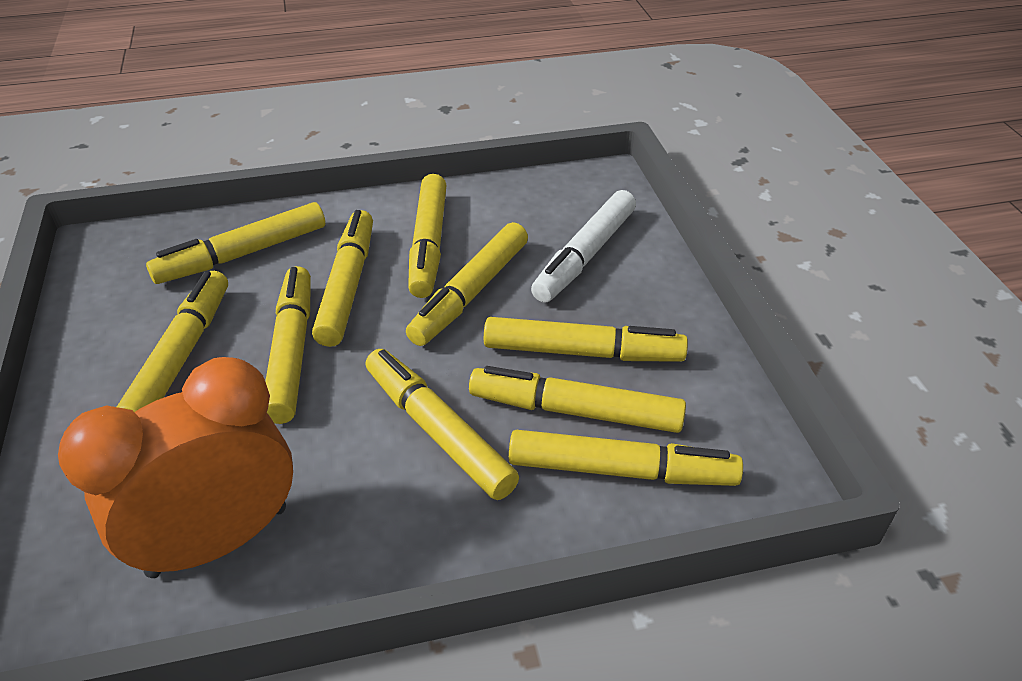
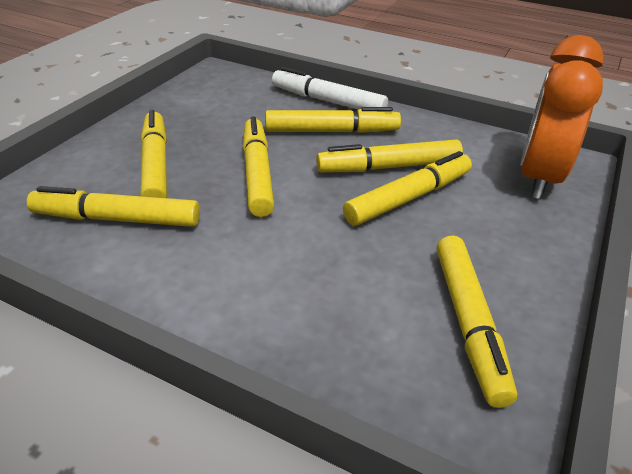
yellow marker: 10 -> 7

